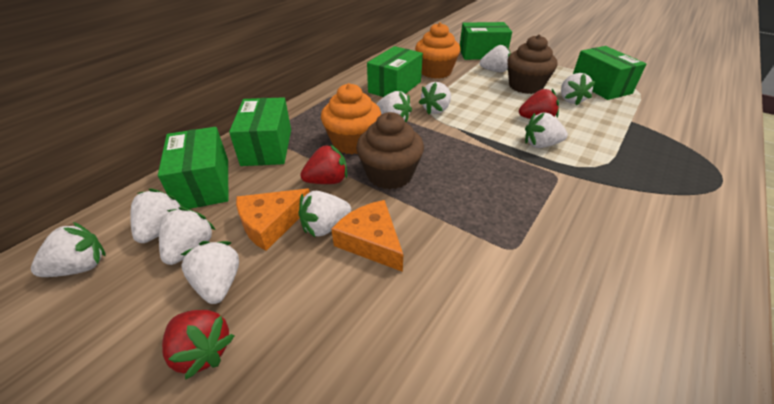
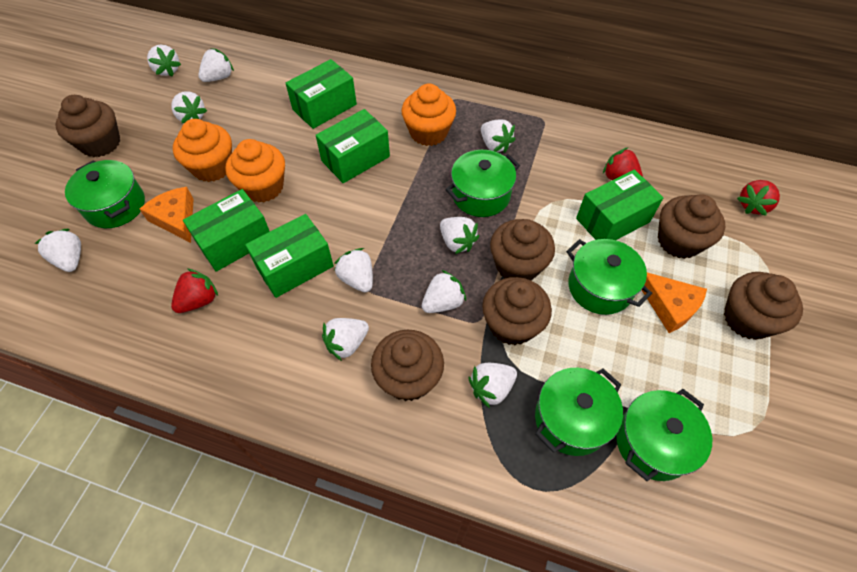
brown cupcake: 2 -> 6
green pot: 0 -> 5
orange cupcake: 2 -> 3

